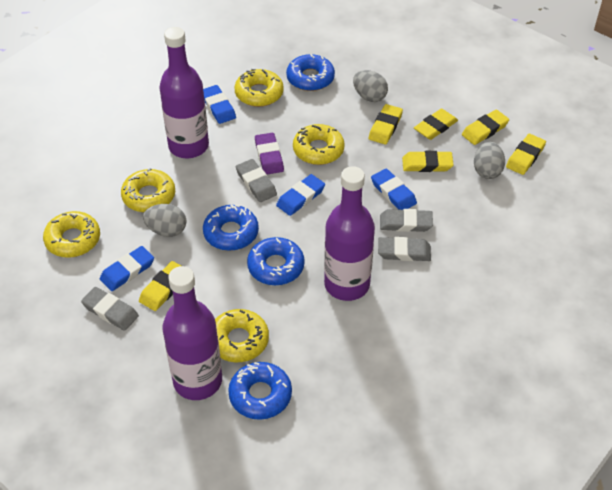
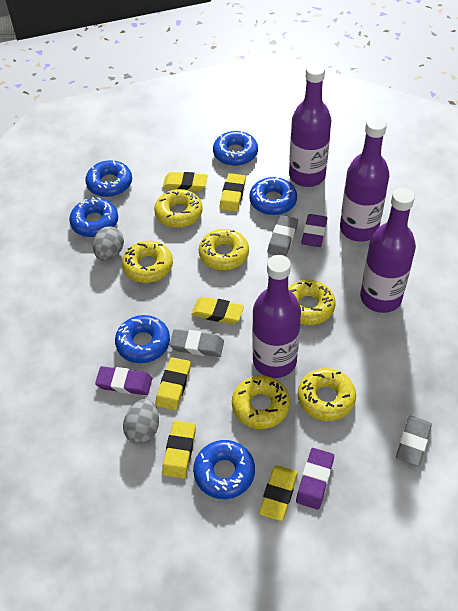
blue donut: 4 -> 6
blue eraser: 4 -> 0
grey egg: 3 -> 2
grey eraser: 4 -> 3
purple bottle: 3 -> 4
purple eraser: 1 -> 3
yellow donut: 5 -> 6

